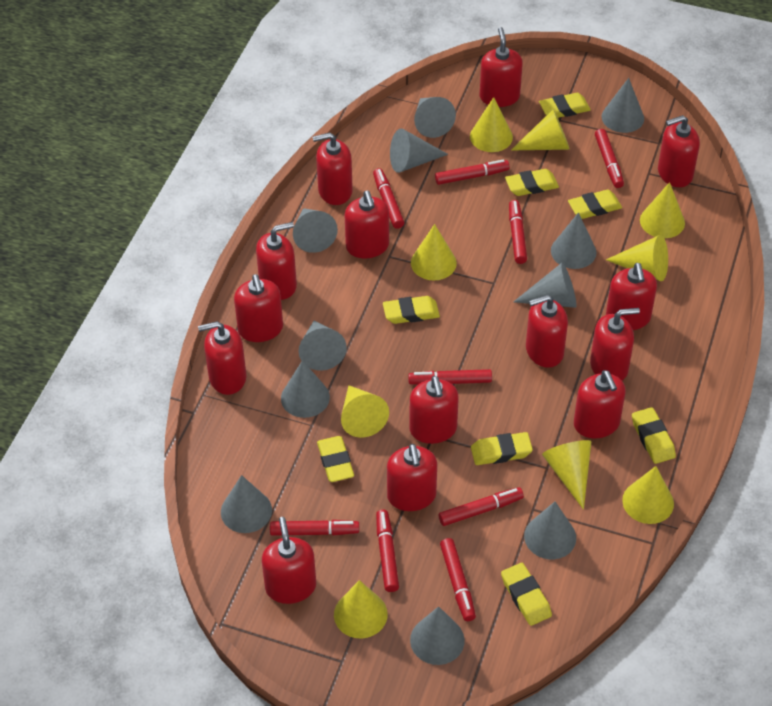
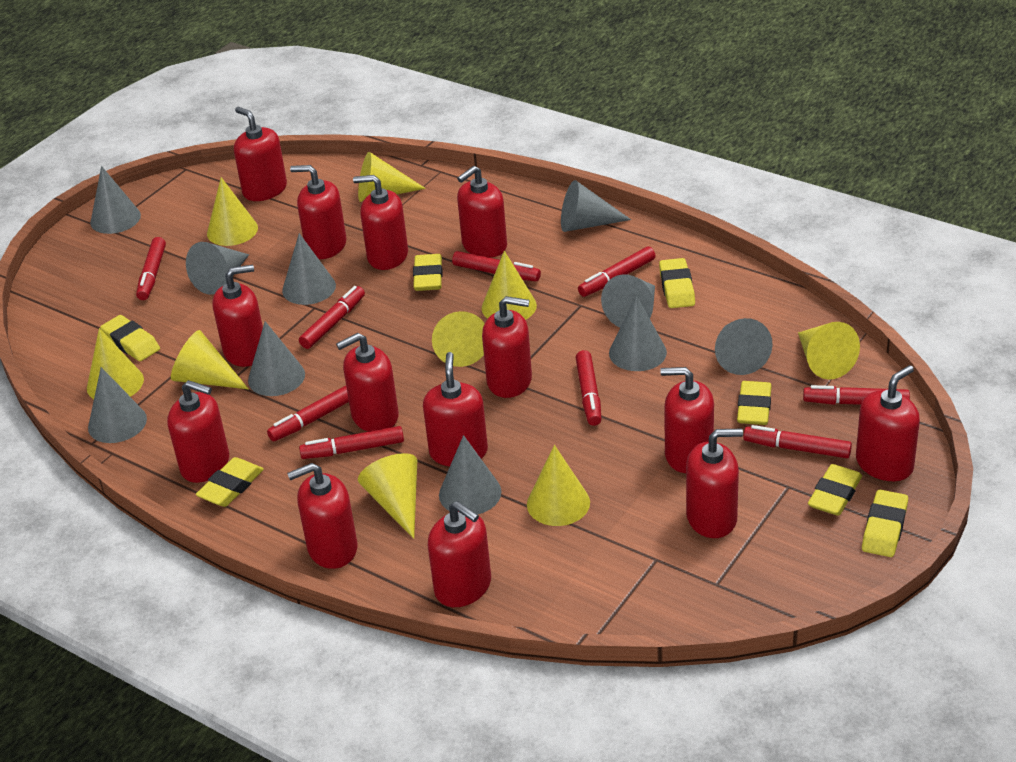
grey cone: 11 -> 10
yellow eraser: 8 -> 7

